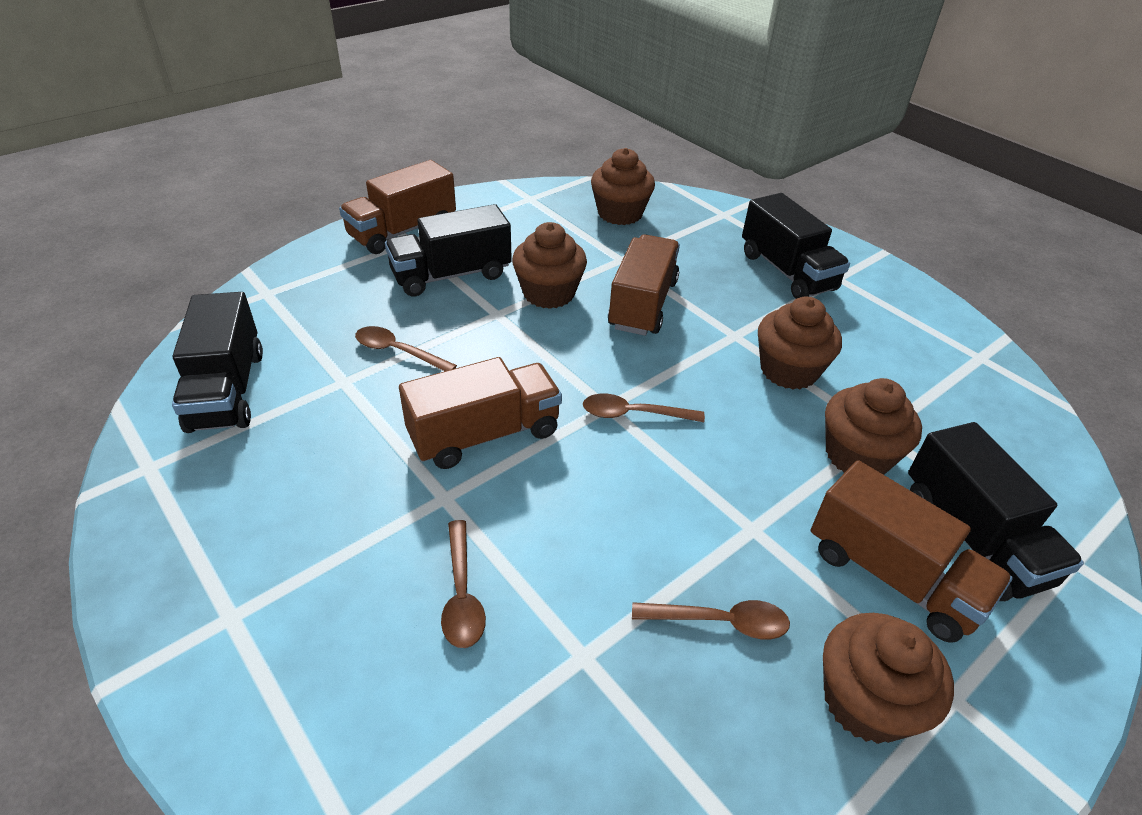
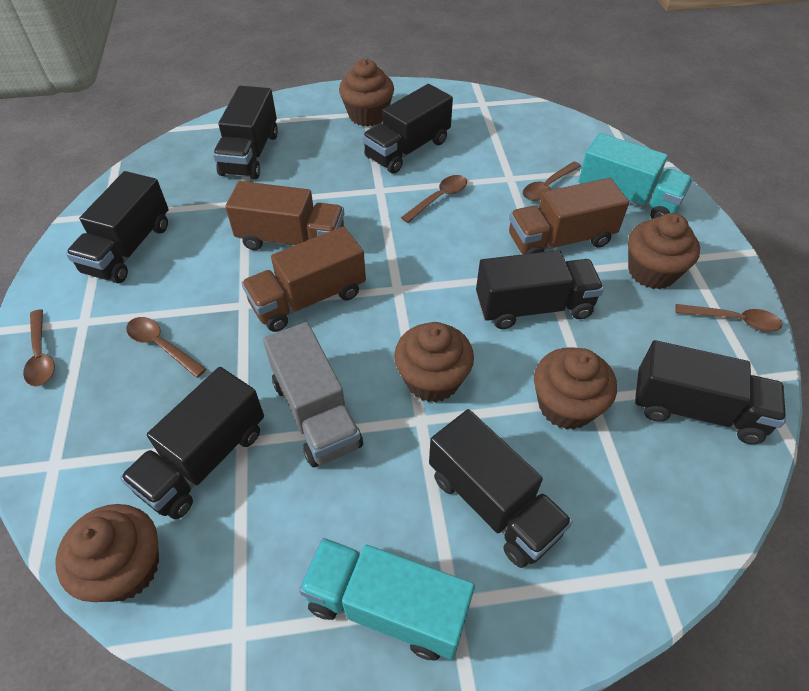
black truck: 4 -> 7
brown spoon: 4 -> 5
brown truck: 4 -> 3
grey truck: 0 -> 1
turquoise truck: 0 -> 2

